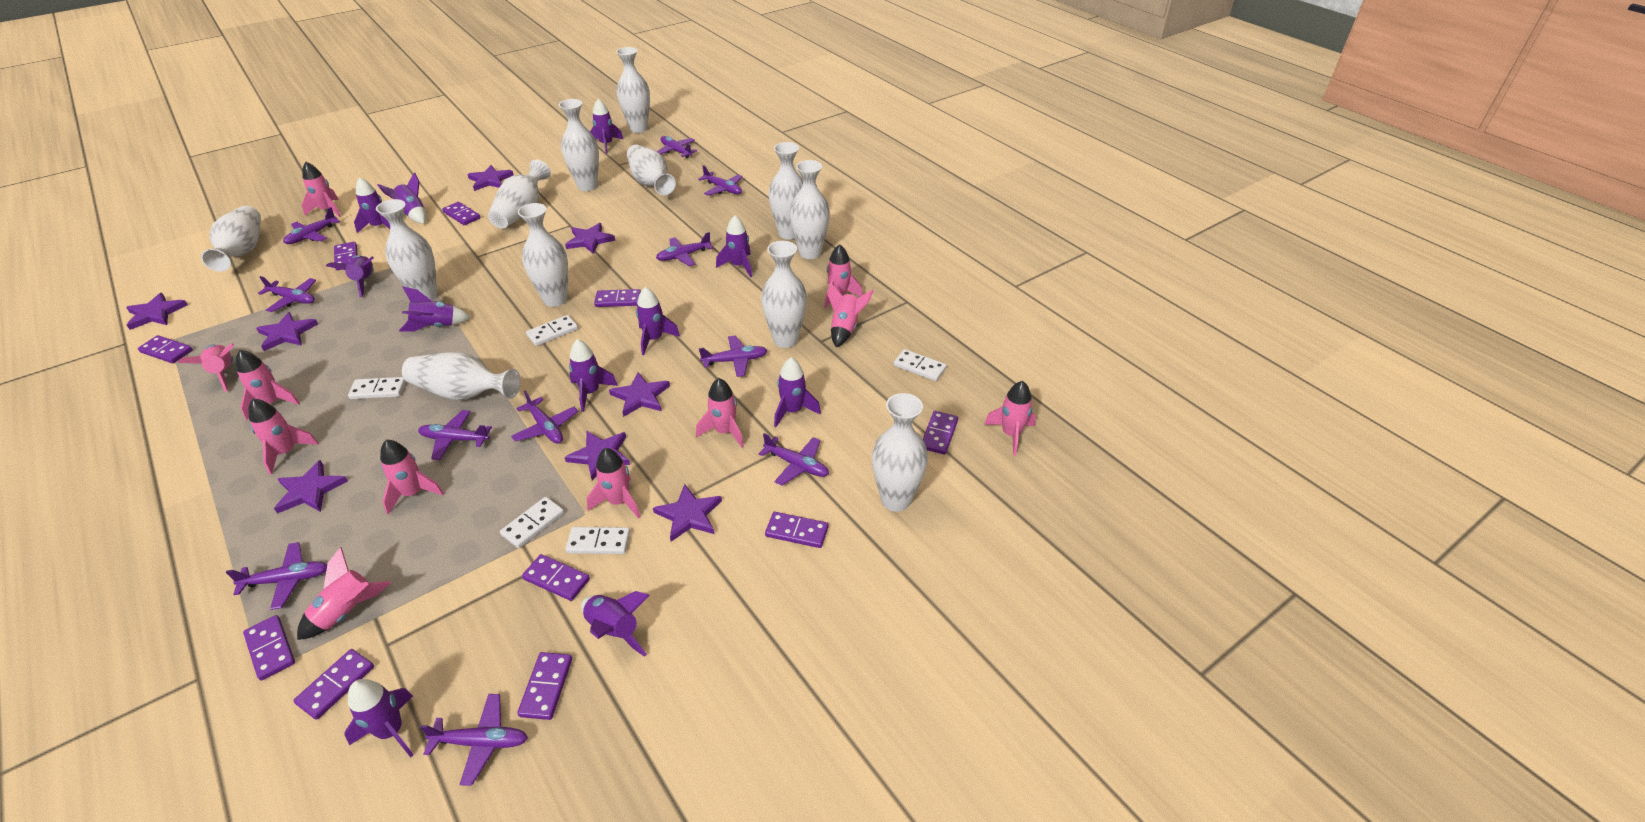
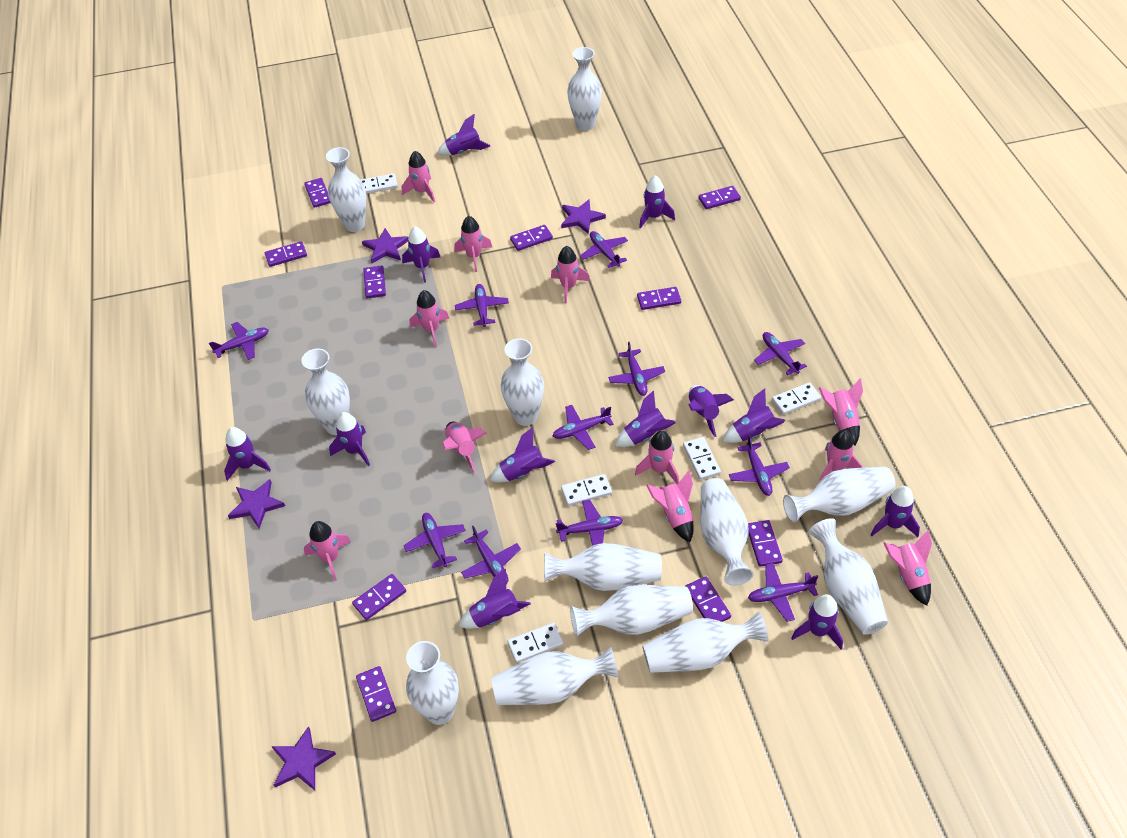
purple rocket: 11 -> 12
purple star: 8 -> 4

